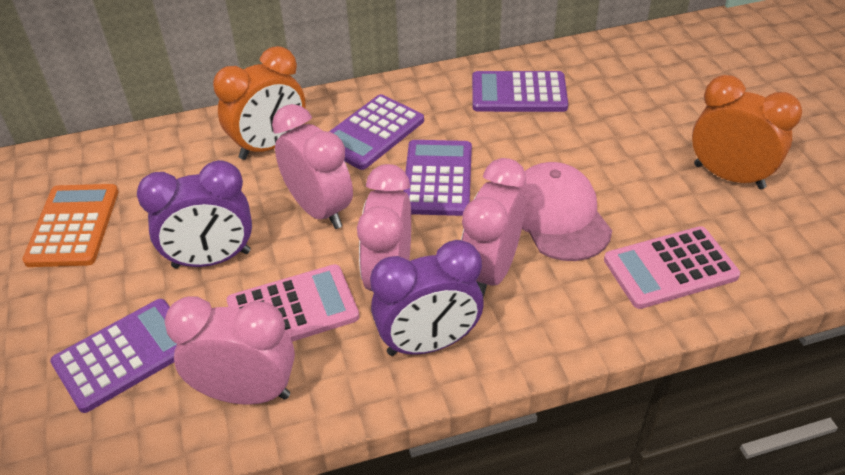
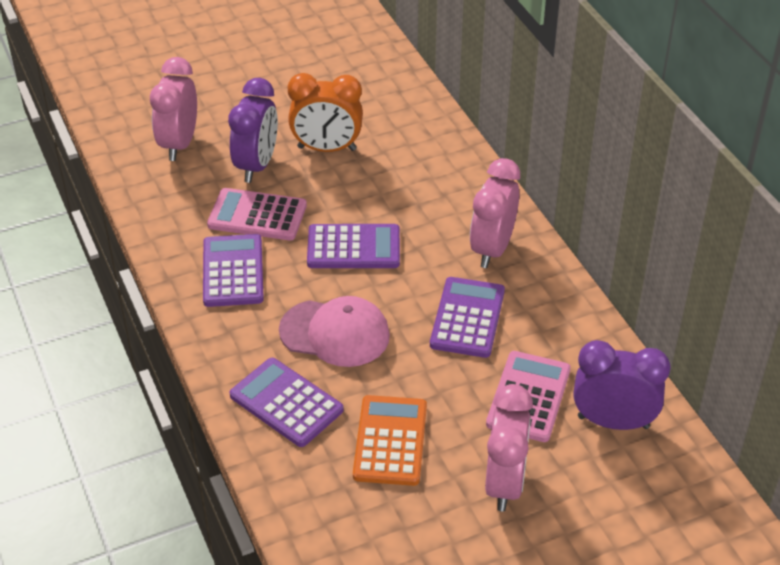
orange clock: 2 -> 1
pink clock: 4 -> 3

